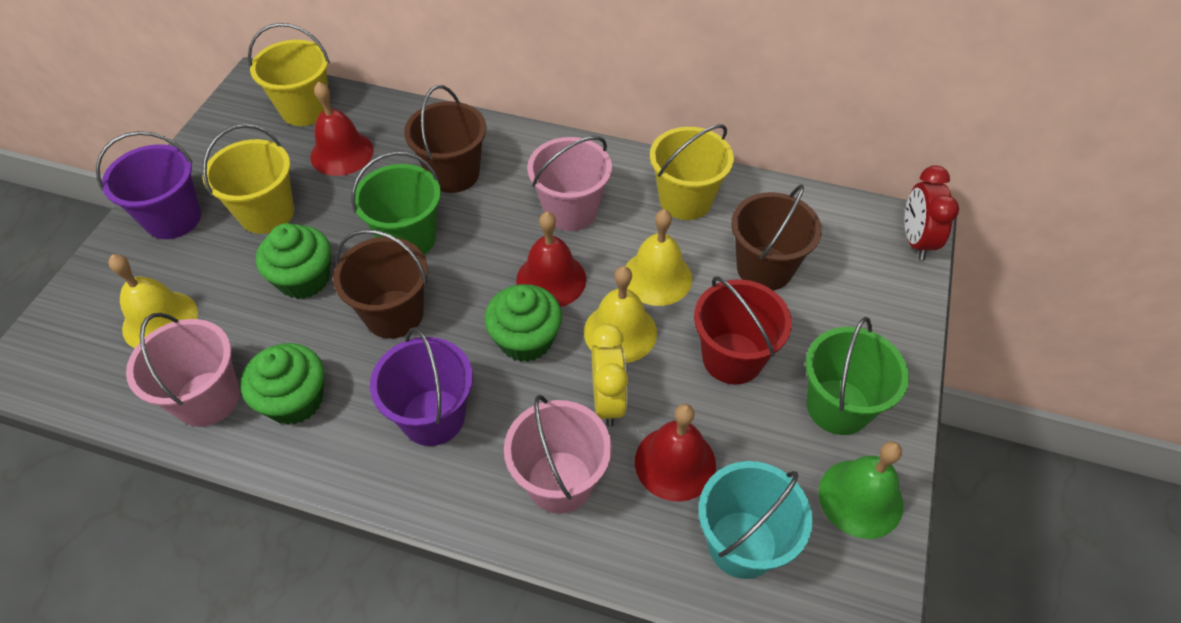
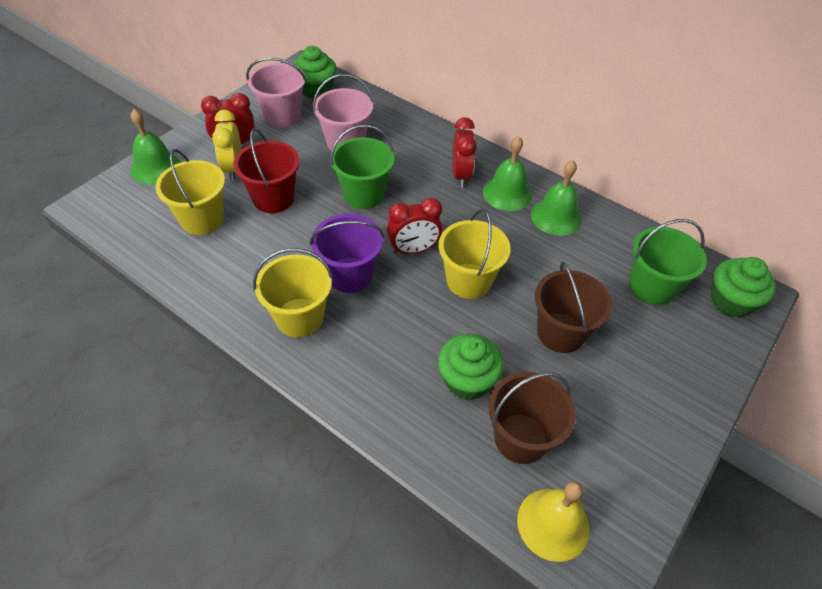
brown bucket: 3 -> 2
green bell: 1 -> 3
pink bucket: 3 -> 2
purple bucket: 2 -> 1
red bell: 3 -> 0
red clock: 1 -> 3
turquoise bucket: 1 -> 0
yellow bell: 3 -> 1

